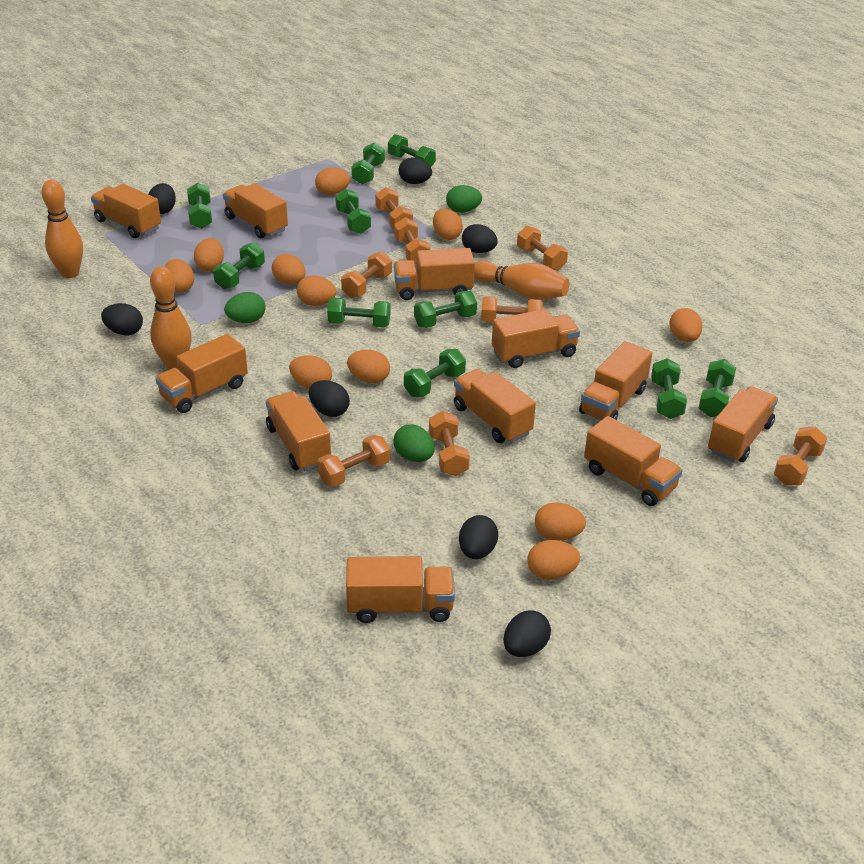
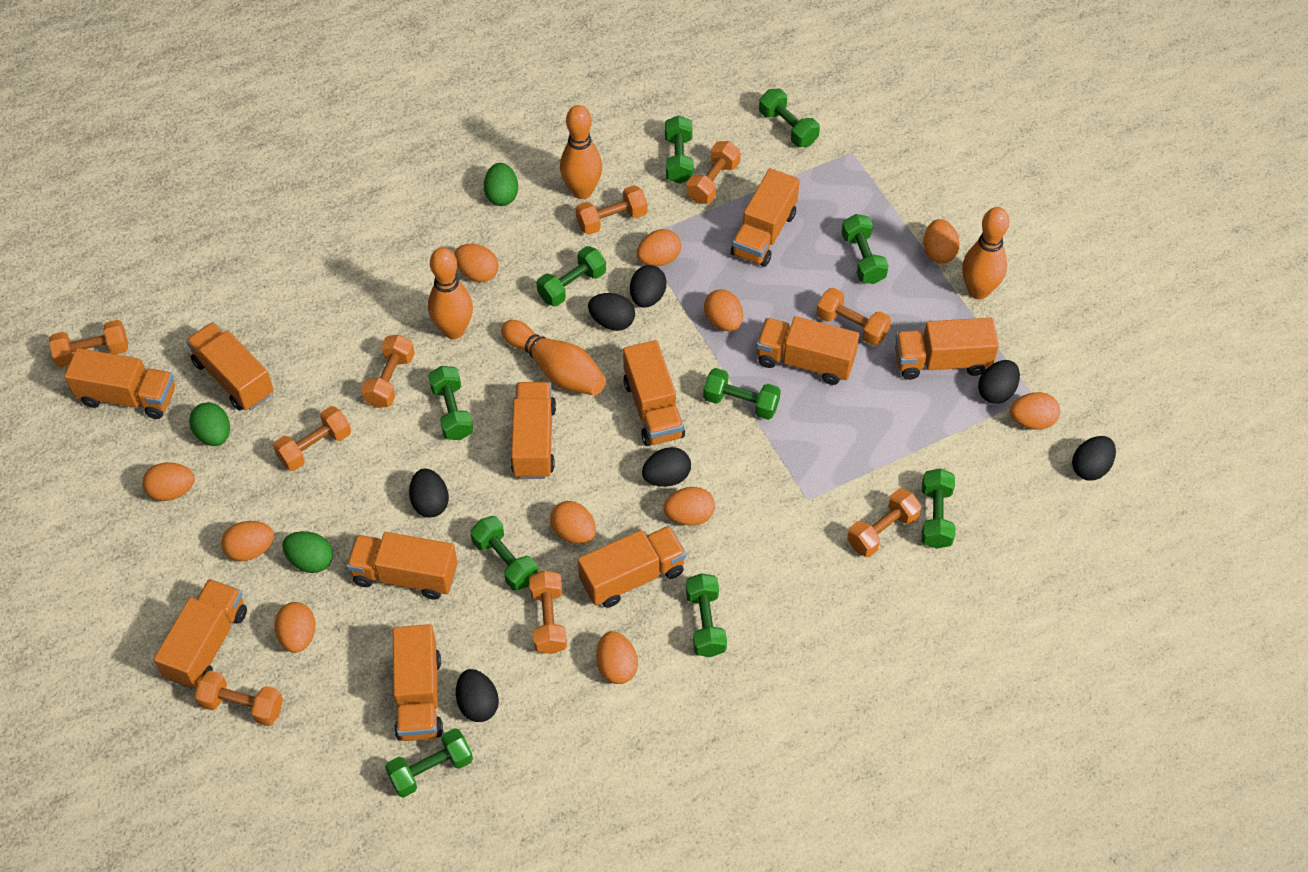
orange bowling pin: 3 -> 4
orange dumbbell: 8 -> 9

